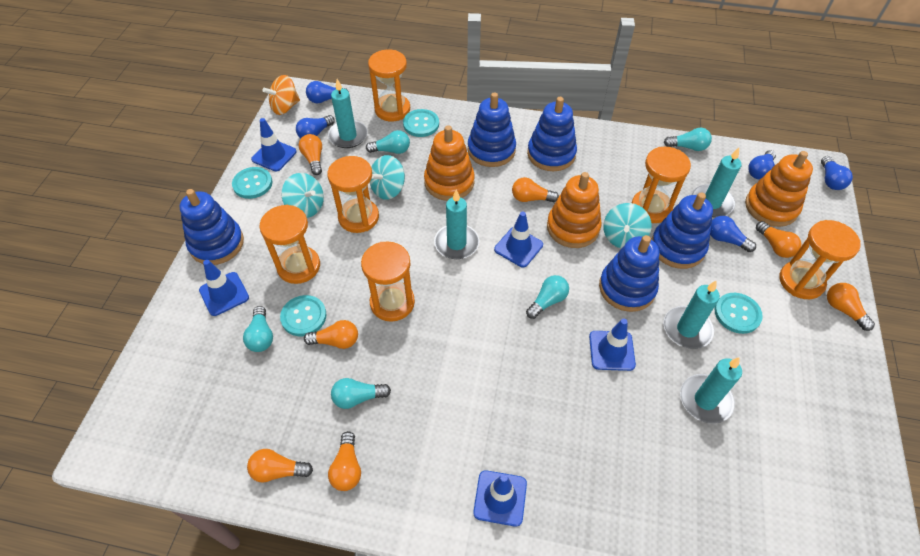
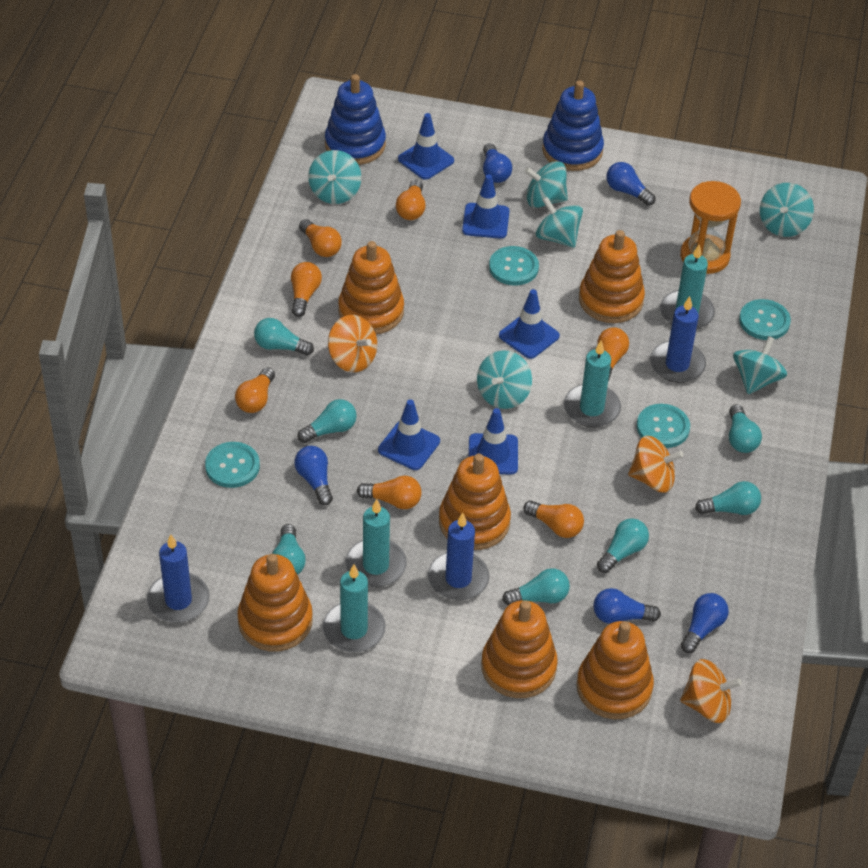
blue candle: 0 -> 3
blue stacking toy: 5 -> 2
orange hourglass: 6 -> 1
orange spinning top: 1 -> 3
orange stacking toy: 3 -> 6
turquoise candle: 5 -> 4
turquoise light bulb: 5 -> 7
turquoise spinning top: 3 -> 6

